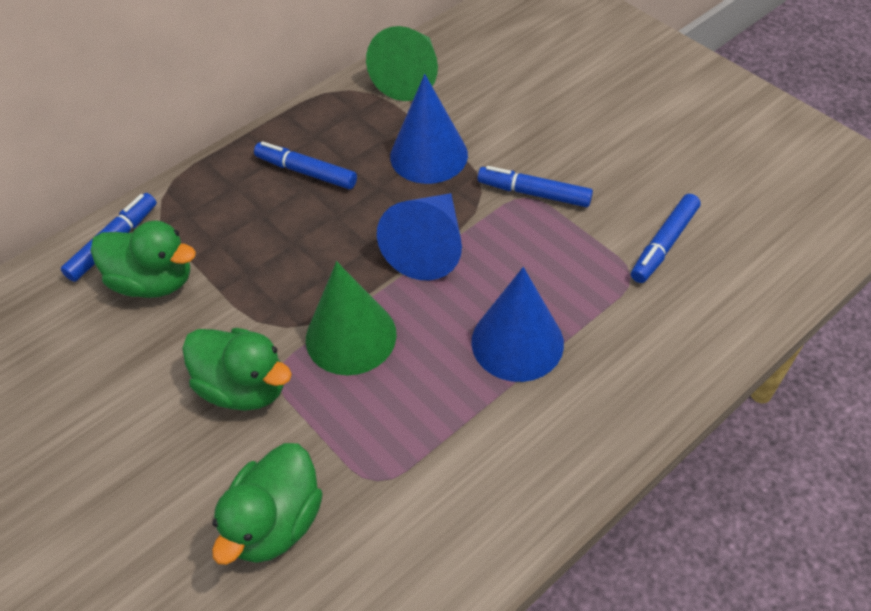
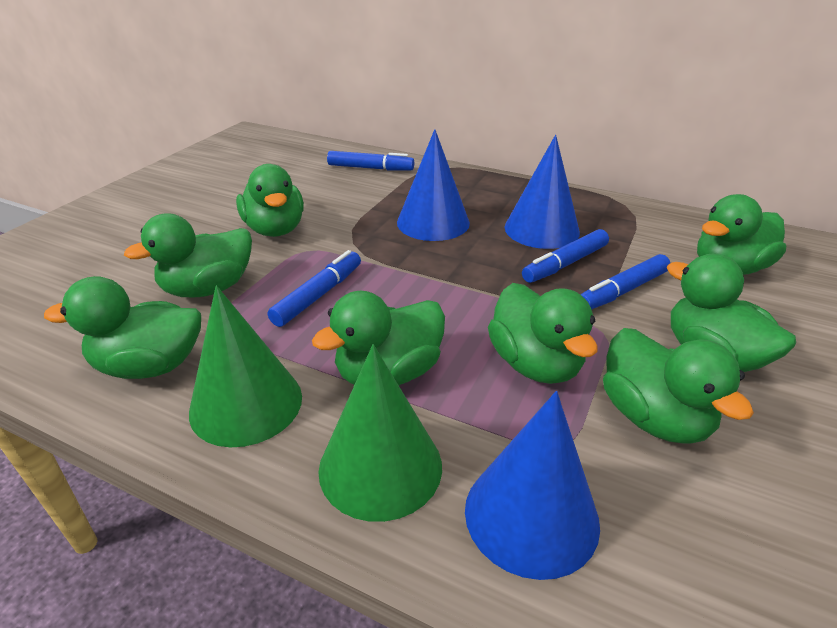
green duck: 3 -> 8

